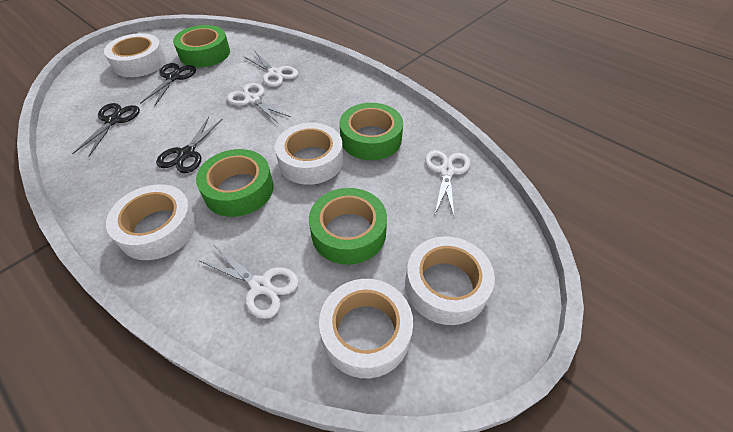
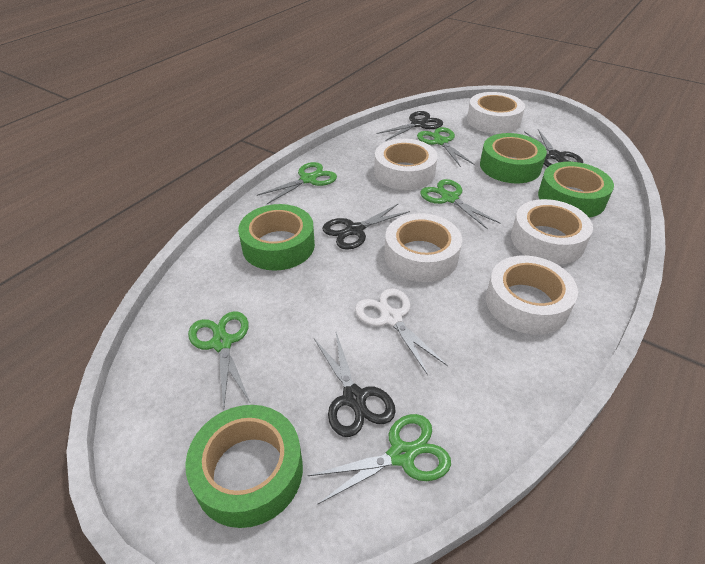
black scissors: 3 -> 4
green scissors: 0 -> 5
white scissors: 4 -> 1

